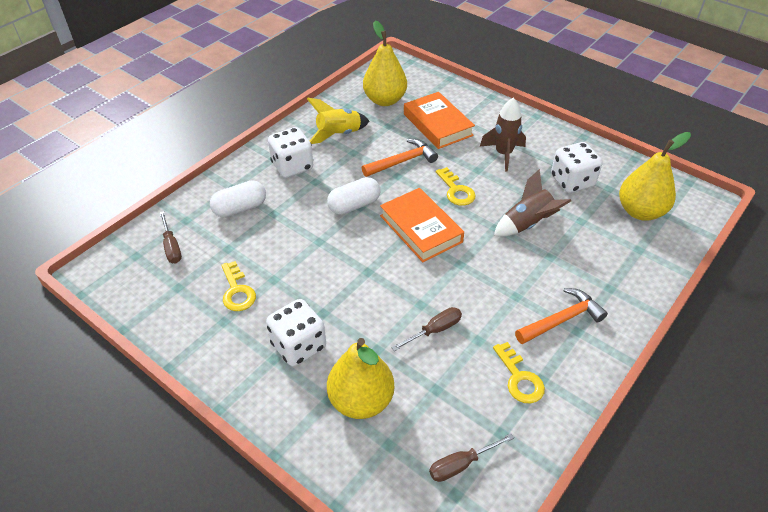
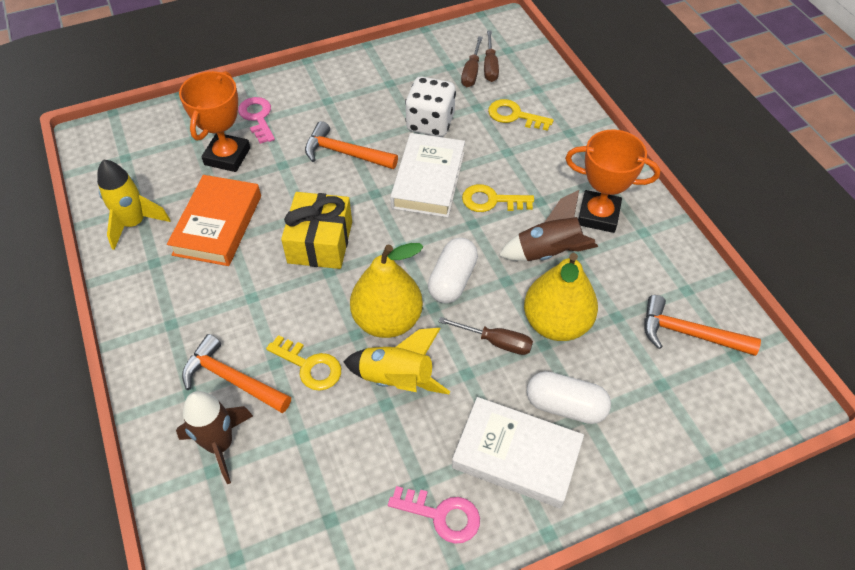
orange book: 2 -> 1
orange hammer: 2 -> 3
orange trophy: 0 -> 2
pink key: 0 -> 2
white book: 0 -> 2
white dice: 3 -> 1
yellow gift: 0 -> 1
yellow pear: 3 -> 2
yellow rocket: 1 -> 2

